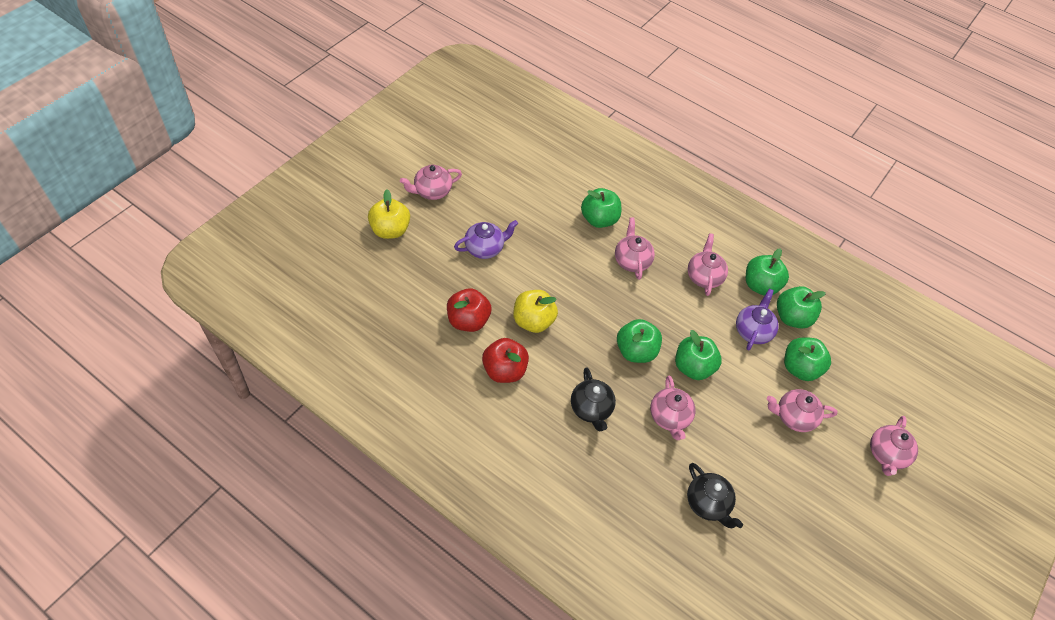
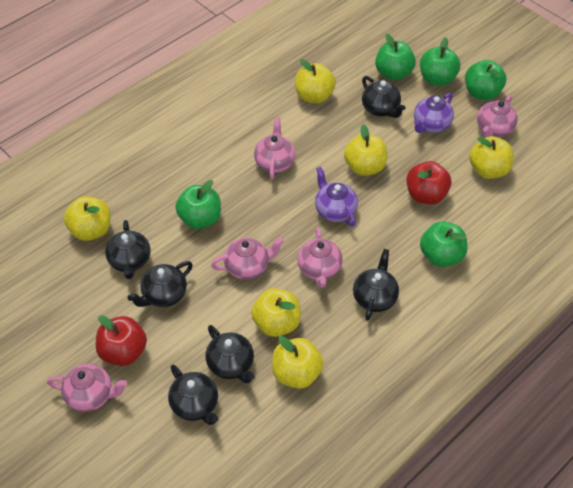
black teapot: 2 -> 6
green apple: 6 -> 5
pink teapot: 6 -> 5
yellow apple: 2 -> 6

